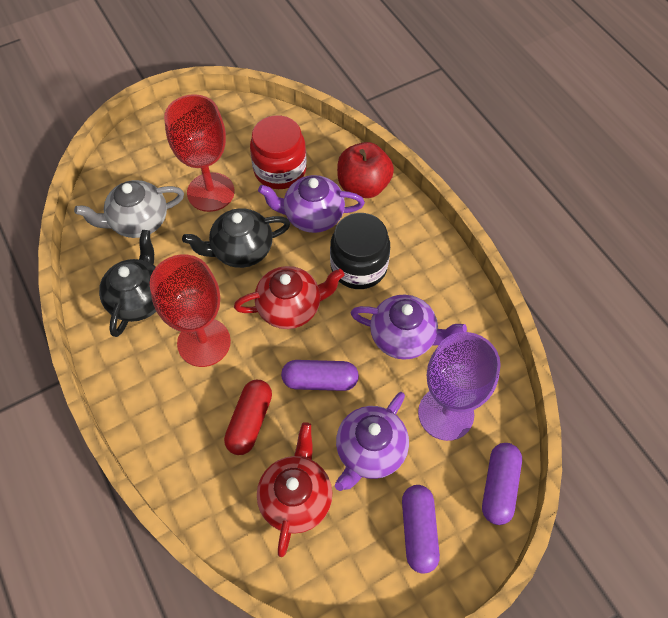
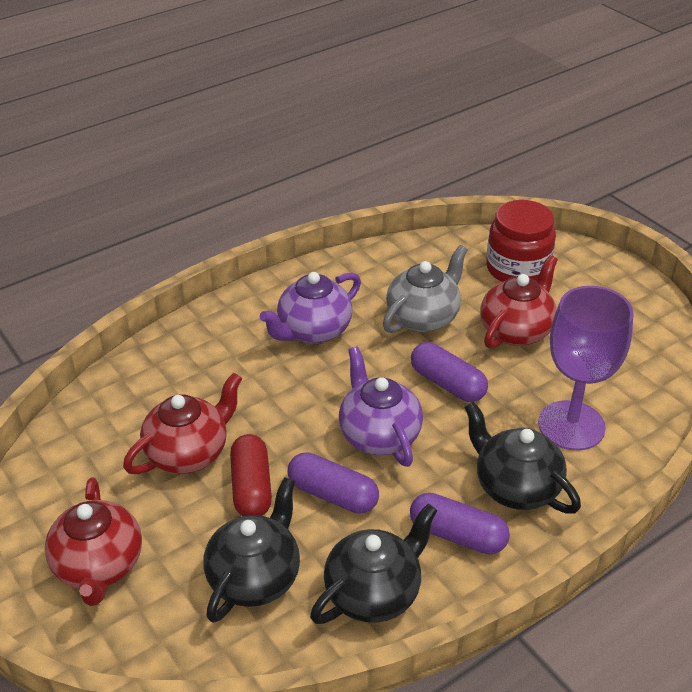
black jar: 1 -> 0
black teapot: 2 -> 3
purple teapot: 3 -> 2
red apple: 1 -> 0
red goblet: 2 -> 0
red teapot: 2 -> 3

